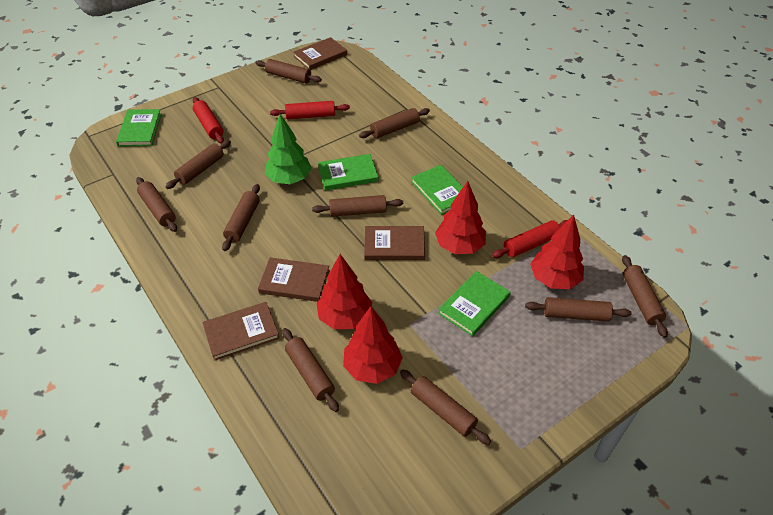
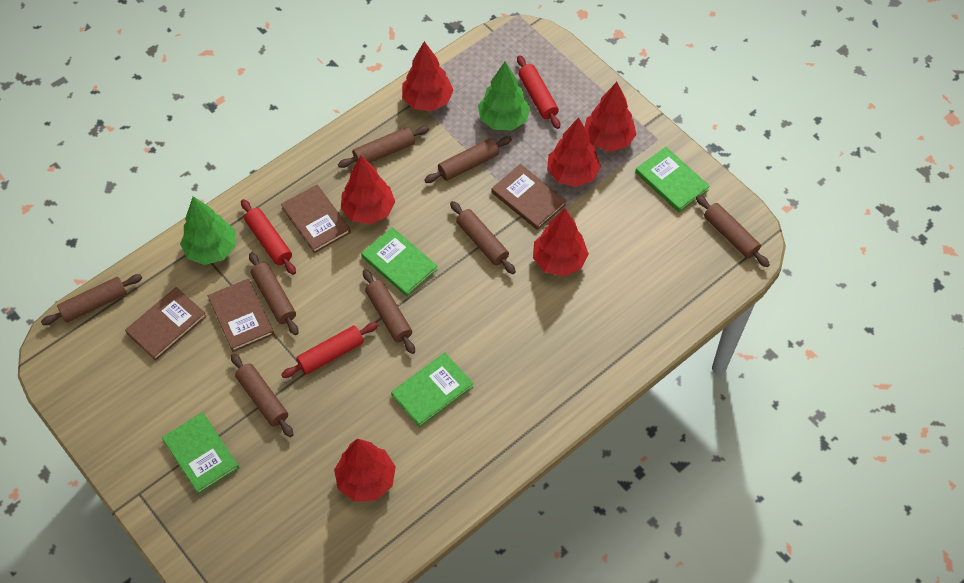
brown rolling pin: 10 -> 8
green tree: 1 -> 2
red tree: 4 -> 6

